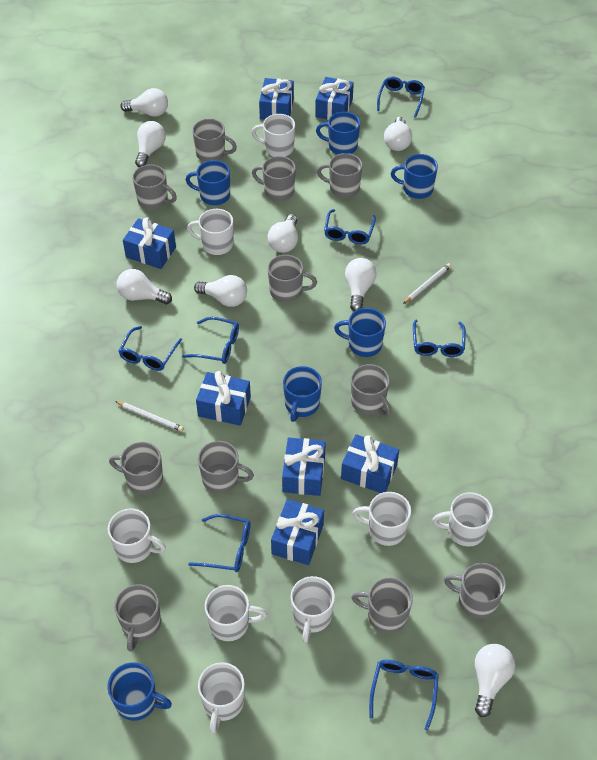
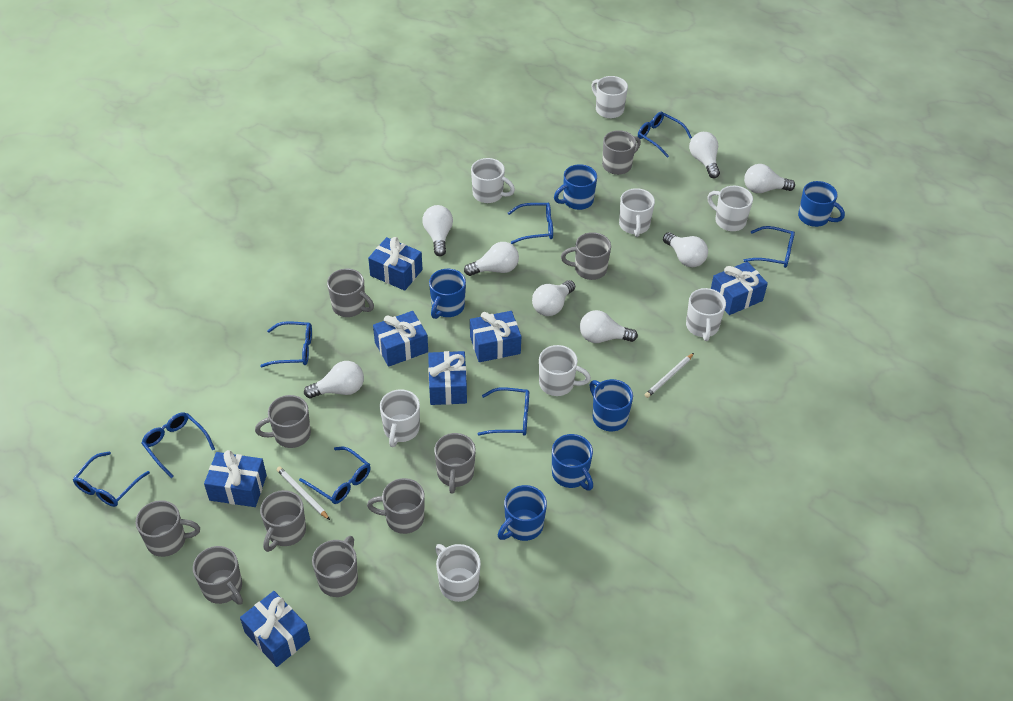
blue glasses: 7 -> 8
grey mug: 11 -> 10

